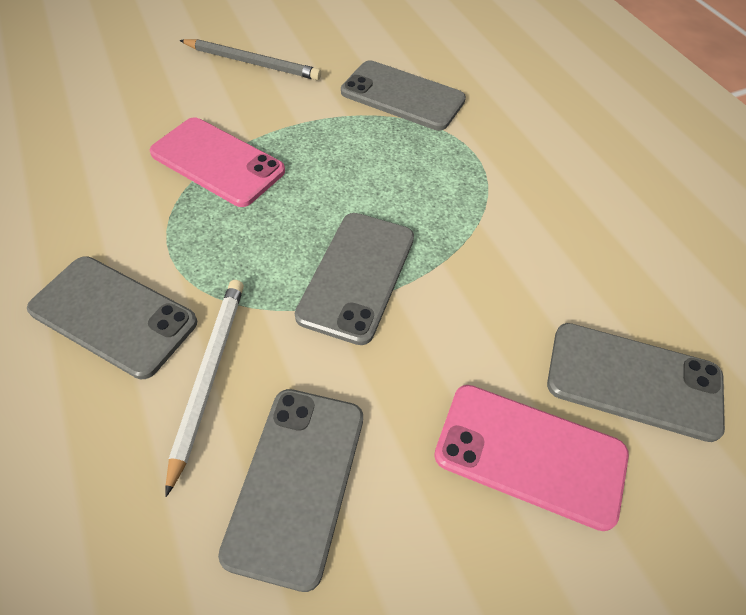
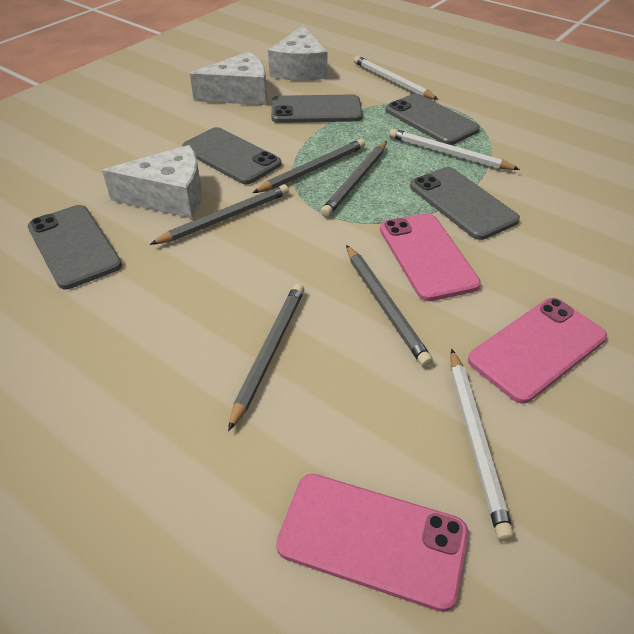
grey pencil: 1 -> 5
pink phone: 2 -> 3
white cheese: 0 -> 3
white pencil: 1 -> 3

